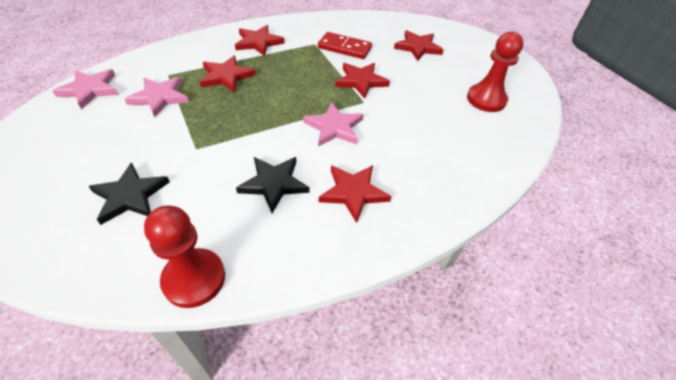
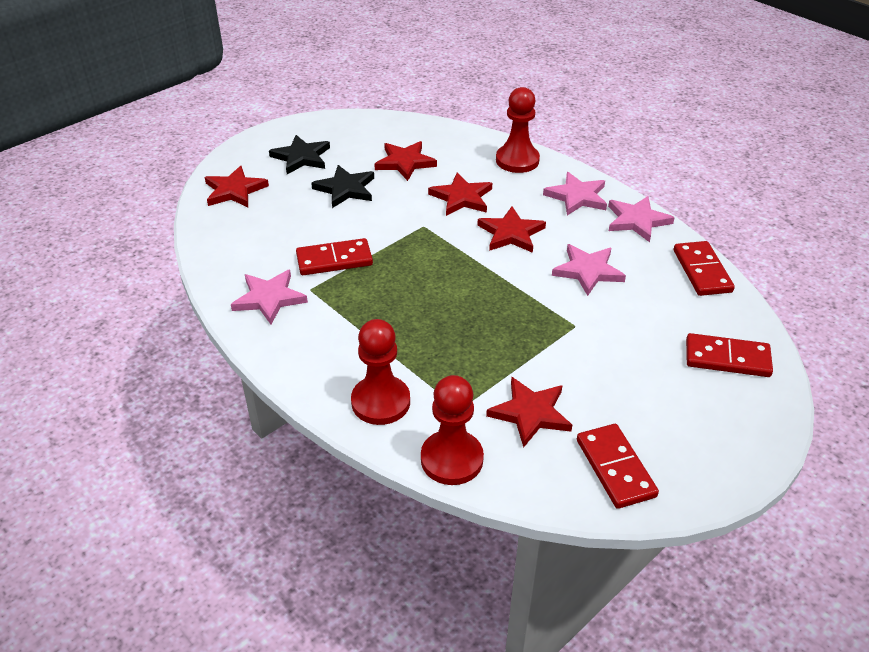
pink star: 3 -> 4
red domino: 1 -> 4
red pawn: 2 -> 3

